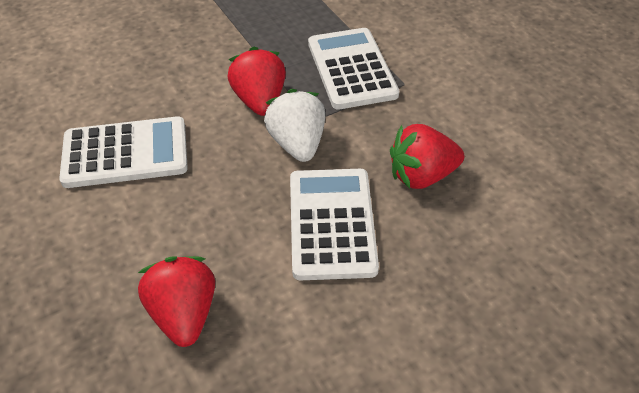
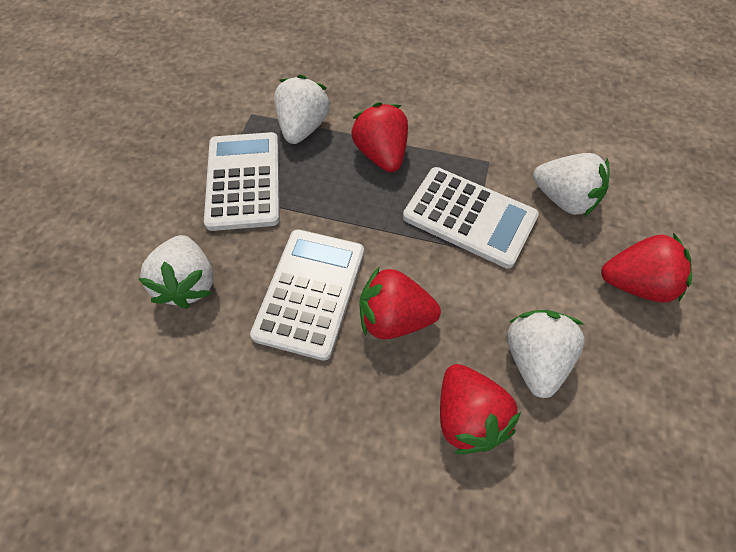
red strawberry: 3 -> 4
white strawberry: 1 -> 4

